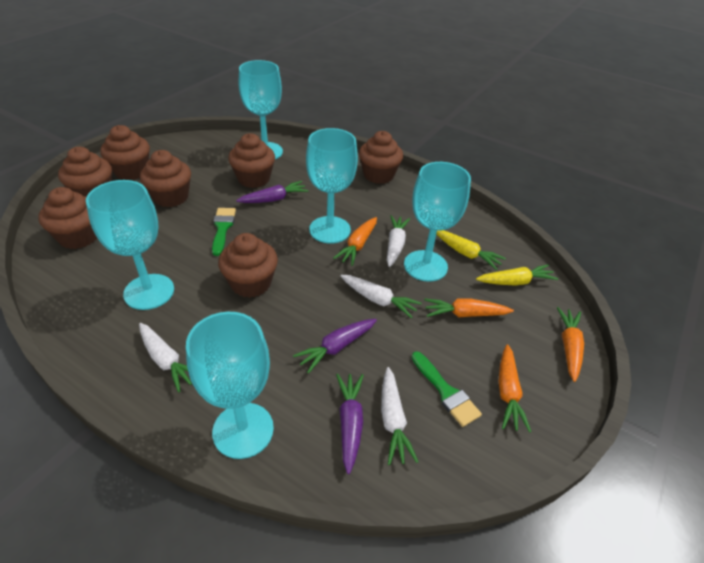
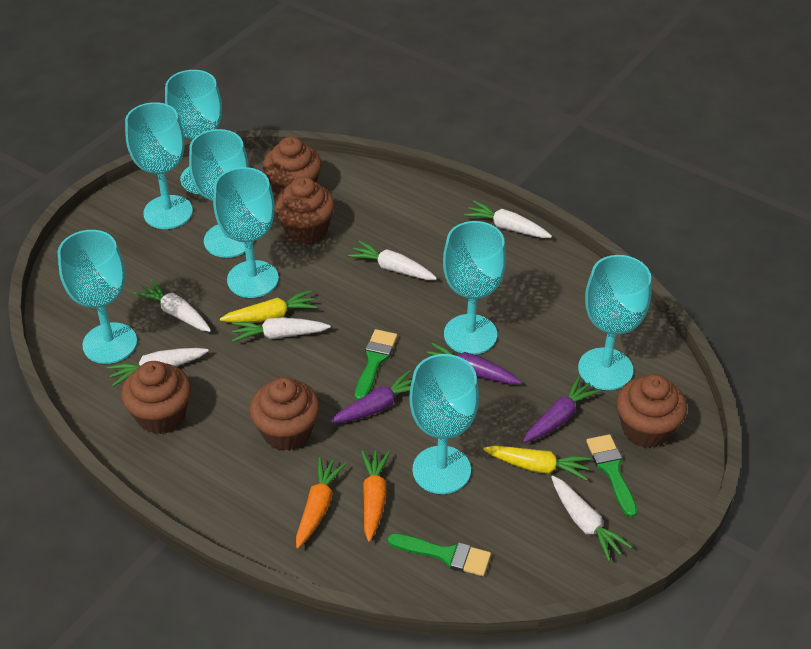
brown cupcake: 7 -> 5
green brush: 2 -> 3
orange carrot: 4 -> 2
turquoise goblet: 5 -> 8
white carrot: 4 -> 6

